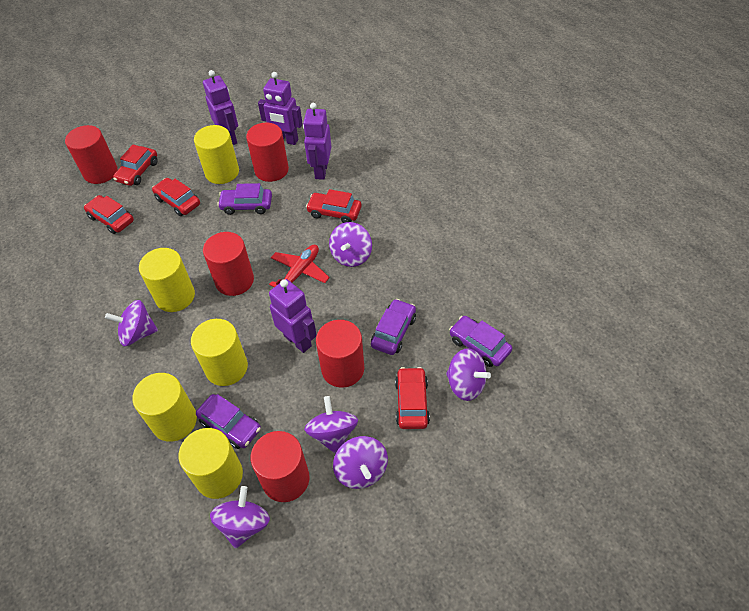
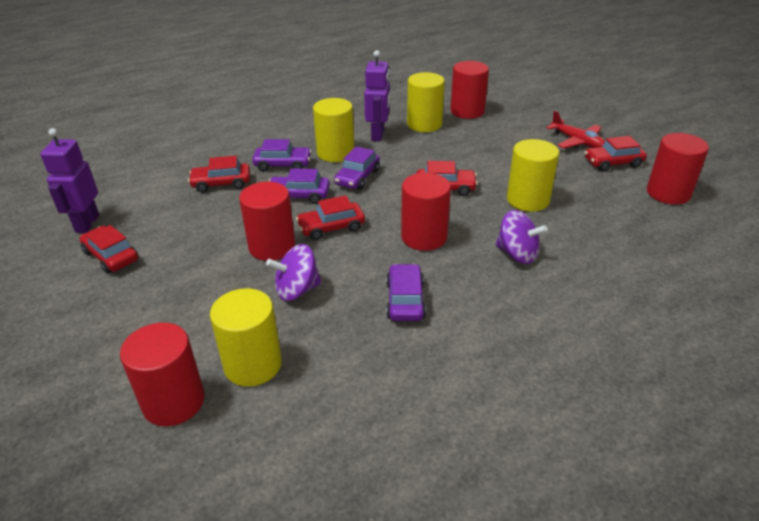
purple robot: 4 -> 2
purple spinning top: 6 -> 2
yellow cylinder: 5 -> 4

